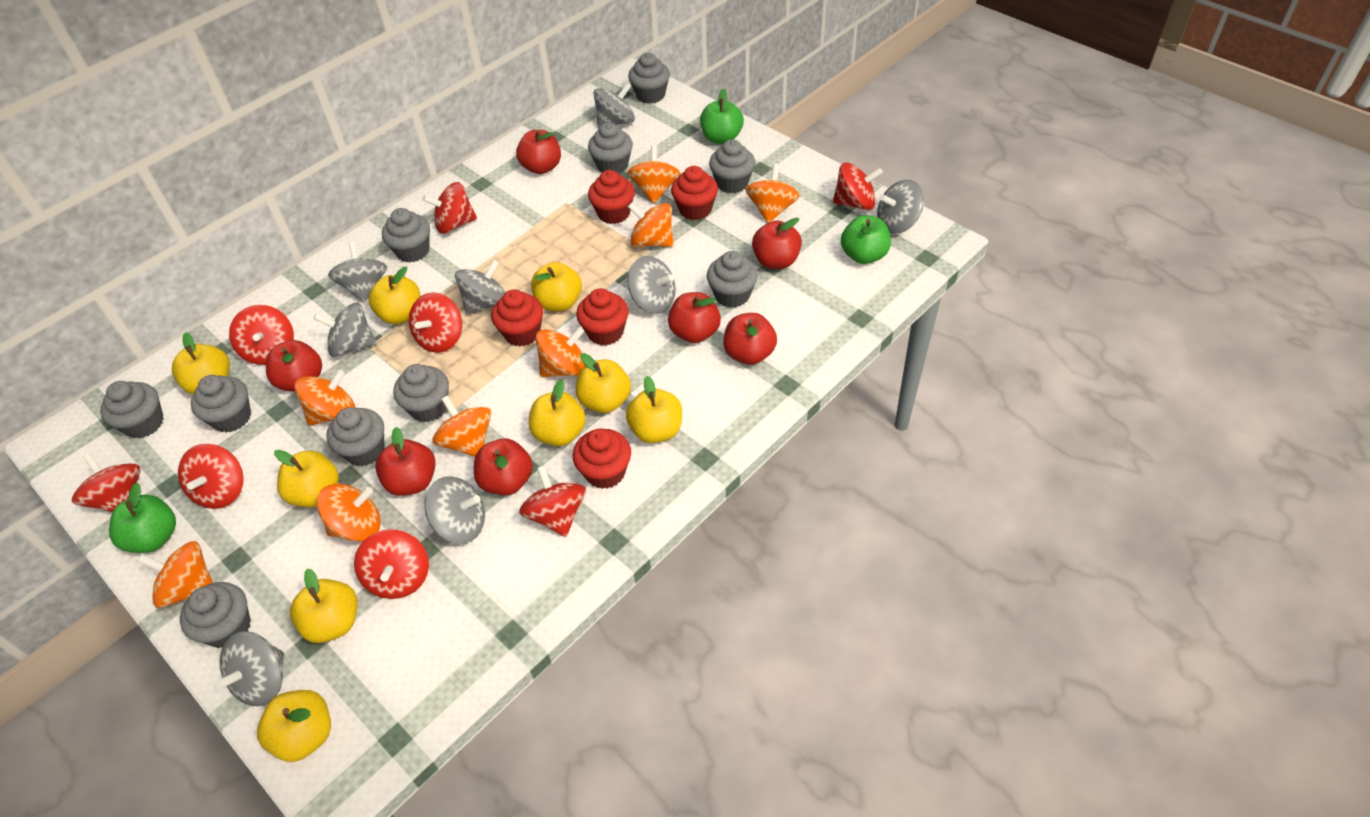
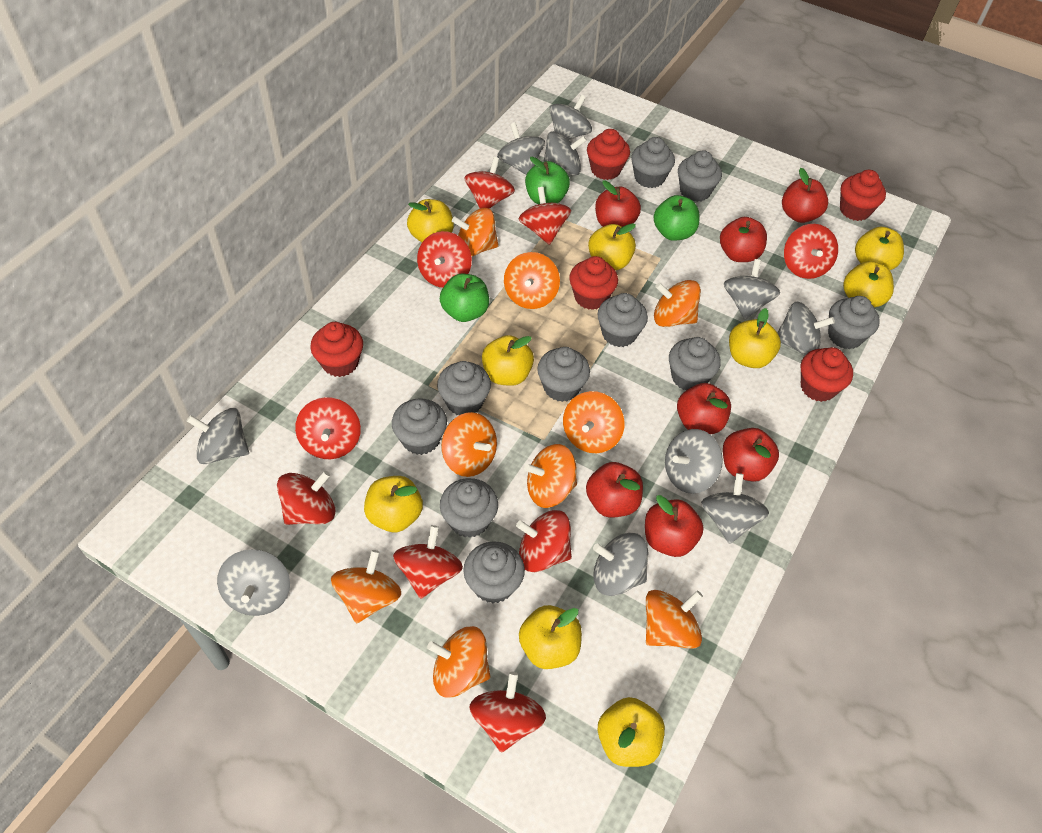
grey spinning top: 8 -> 10
orange spinning top: 8 -> 9
red spinning top: 8 -> 9

